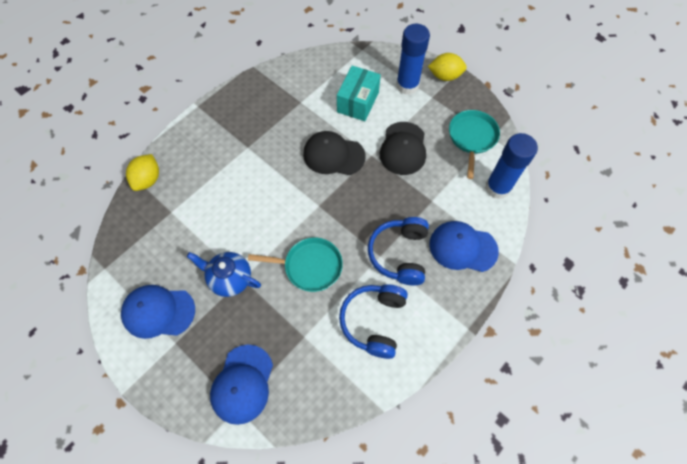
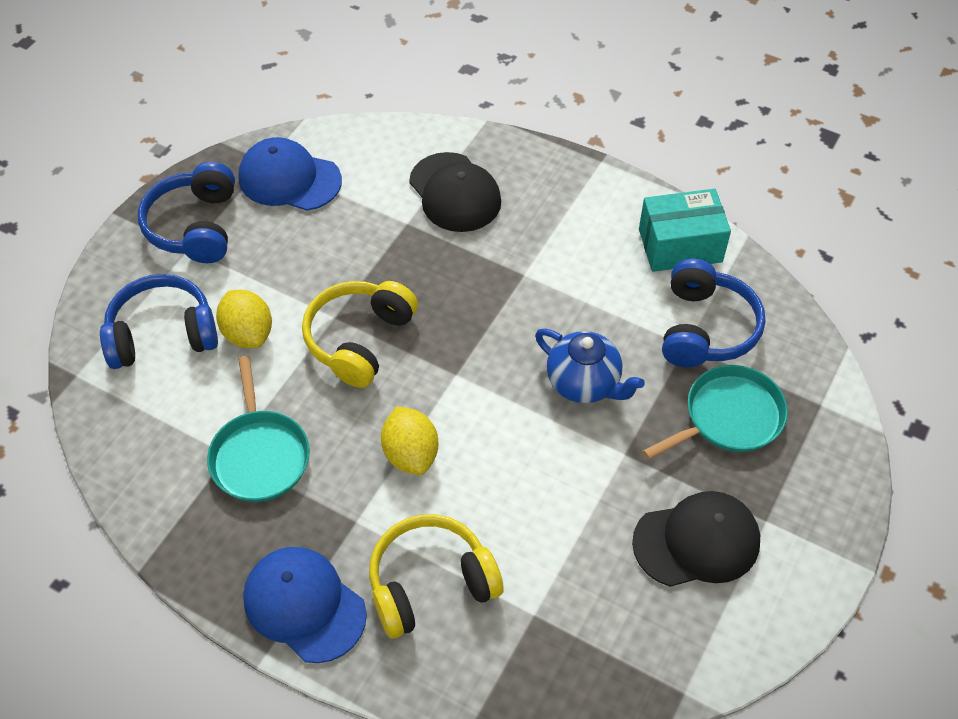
blue cap: 3 -> 2
blue glue stick: 2 -> 0
blue headphones: 2 -> 3
yellow headphones: 0 -> 2

